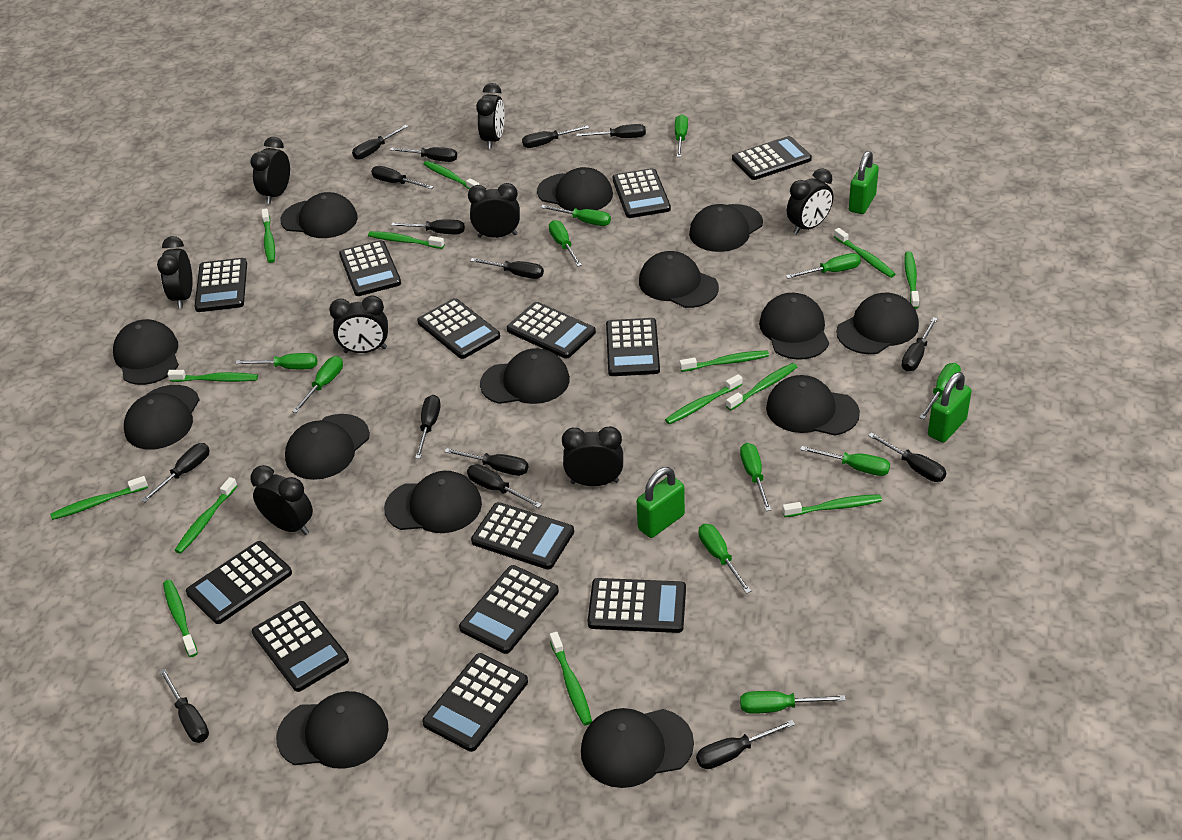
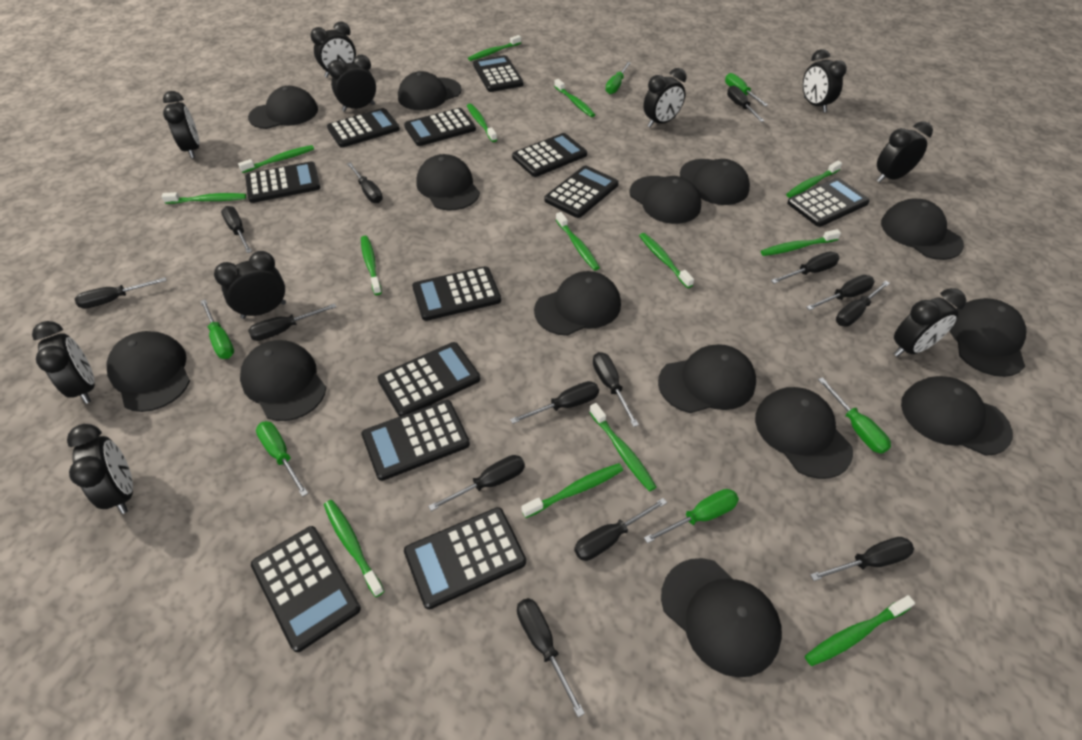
black calculator: 13 -> 12
black clock: 8 -> 10
black screwdriver: 15 -> 14
green padlock: 3 -> 0
green screwdriver: 11 -> 6

